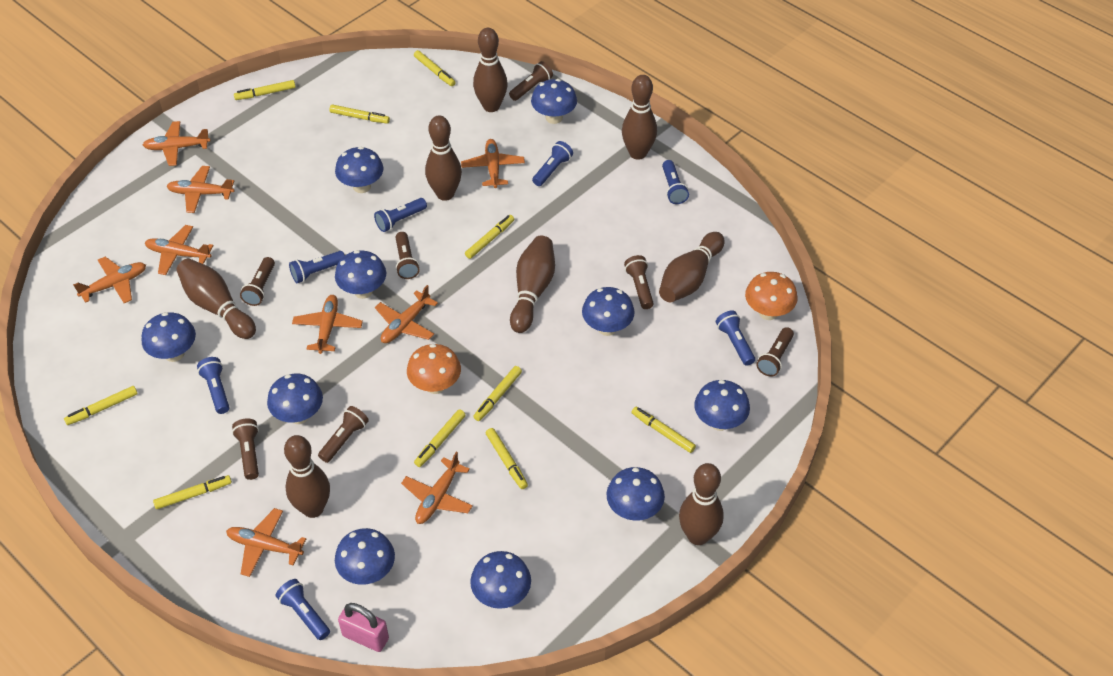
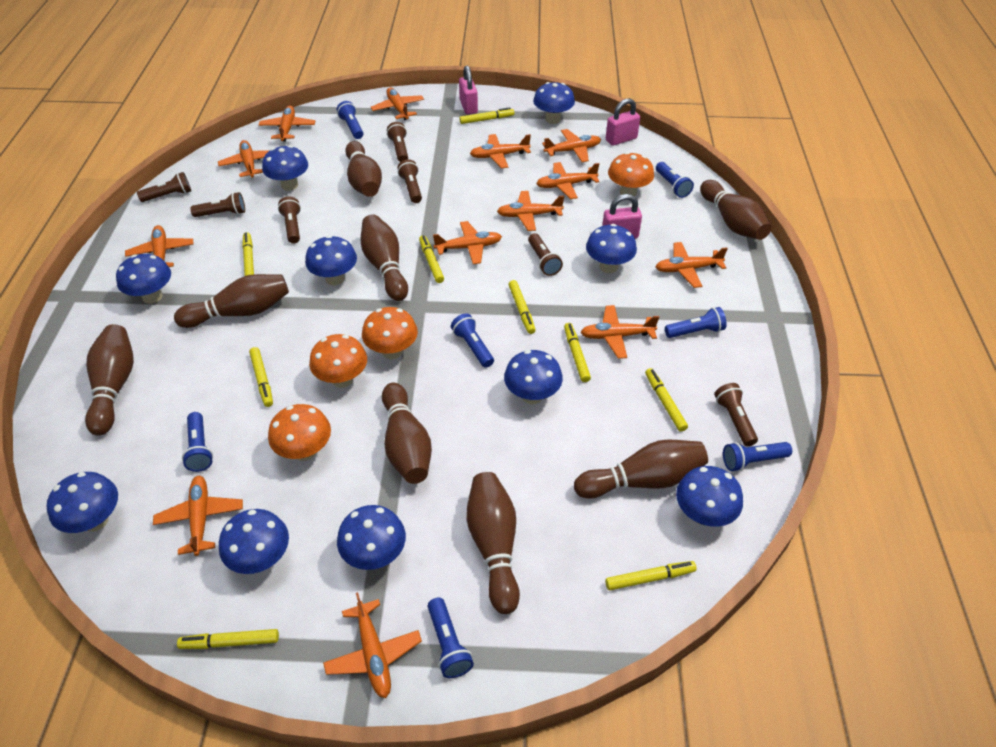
orange mushroom: 2 -> 4
orange plane: 9 -> 13
pink padlock: 1 -> 3
yellow marker: 10 -> 9

